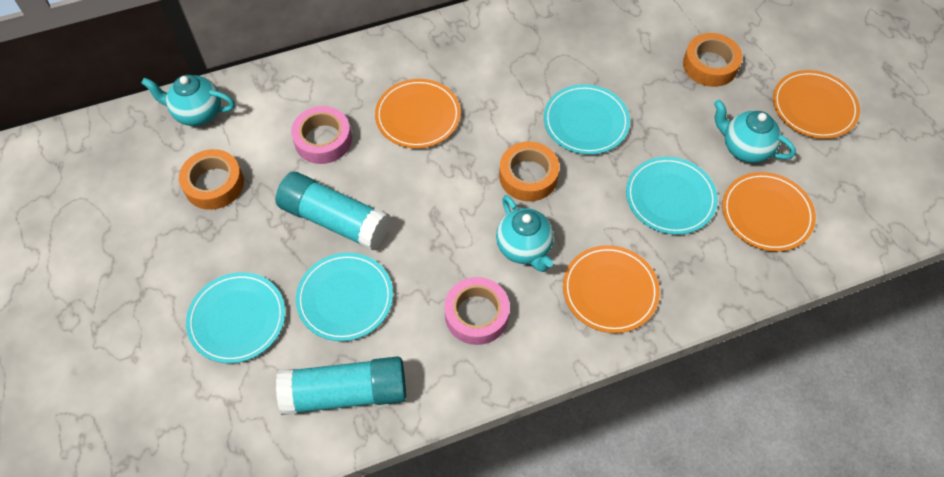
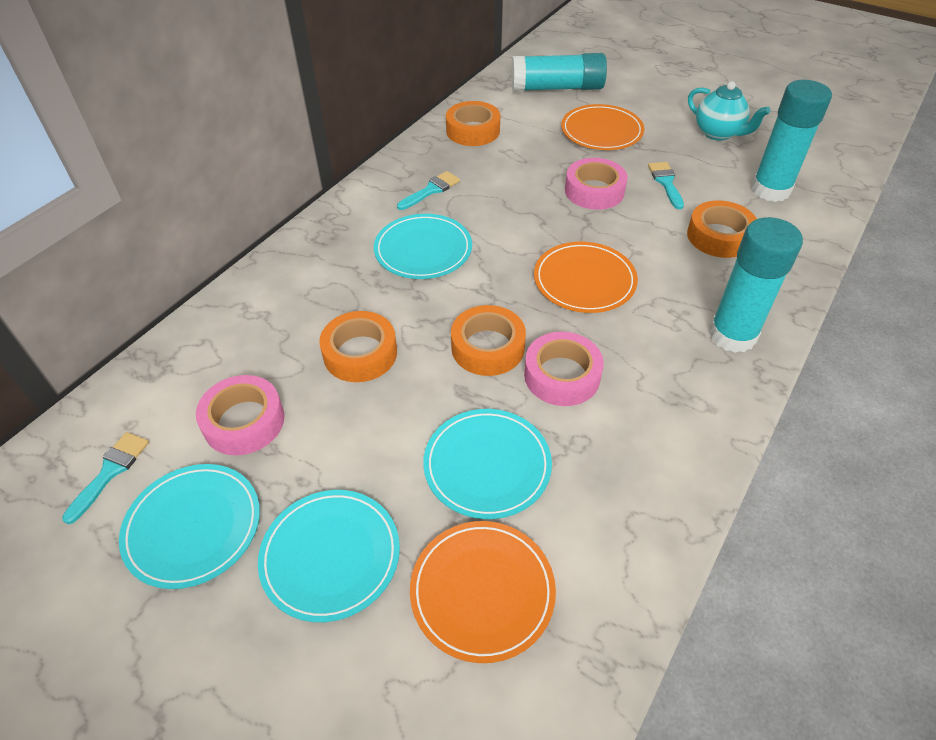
orange plate: 4 -> 3
orange tape: 3 -> 4
pink tape: 2 -> 3
turquoise brush: 0 -> 3
turquoise glue stick: 2 -> 3
turquoise teapot: 3 -> 1

